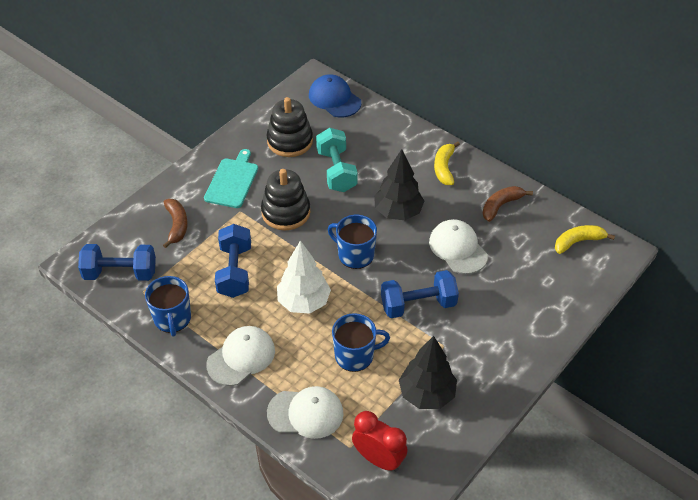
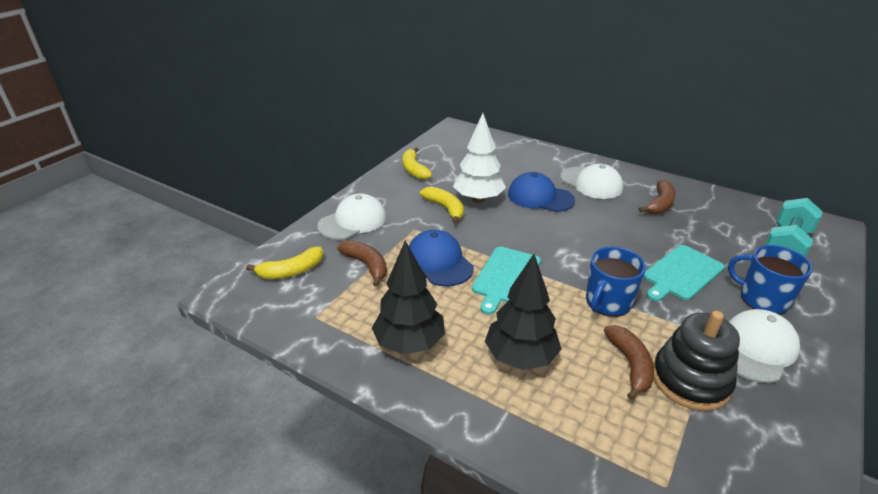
black stacking toy: 2 -> 1
blue cap: 1 -> 2
blue dumbbell: 3 -> 0
blue mug: 3 -> 2
brown banana: 2 -> 3
red clock: 1 -> 0
turquoise cutting board: 1 -> 2
yellow banana: 2 -> 3

